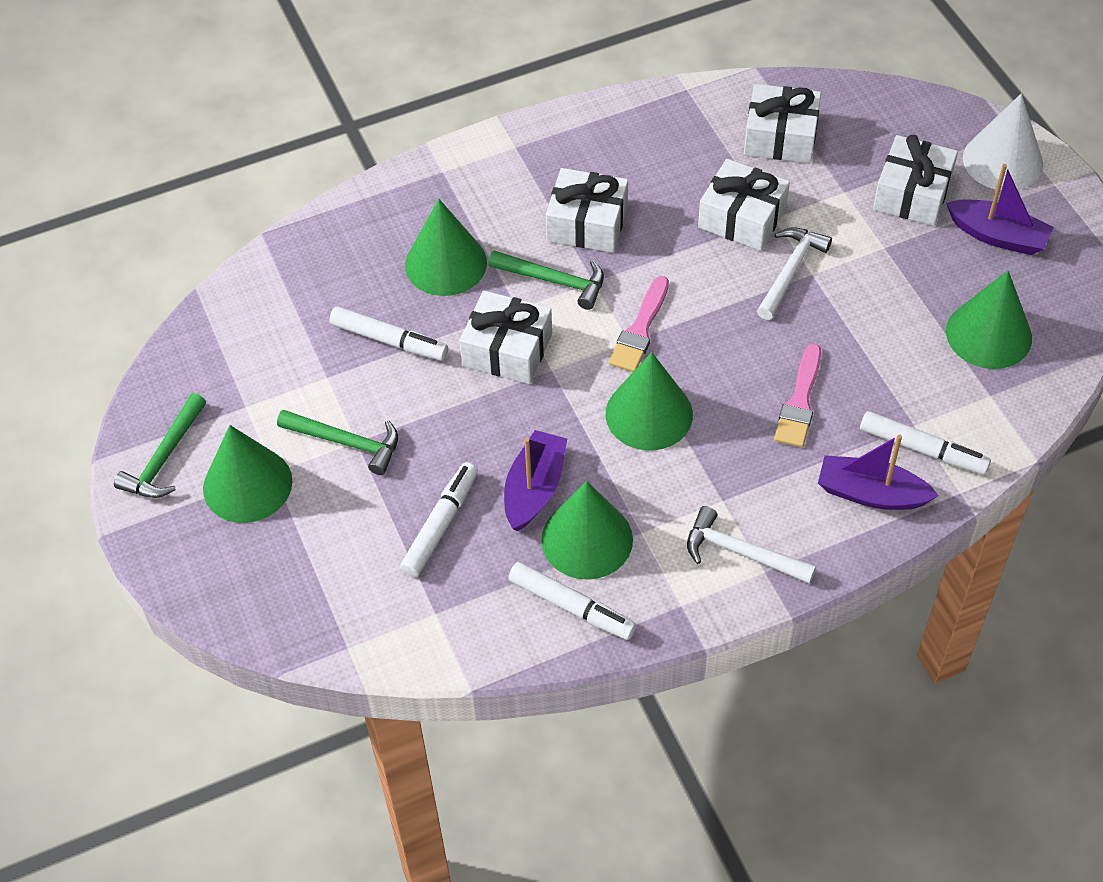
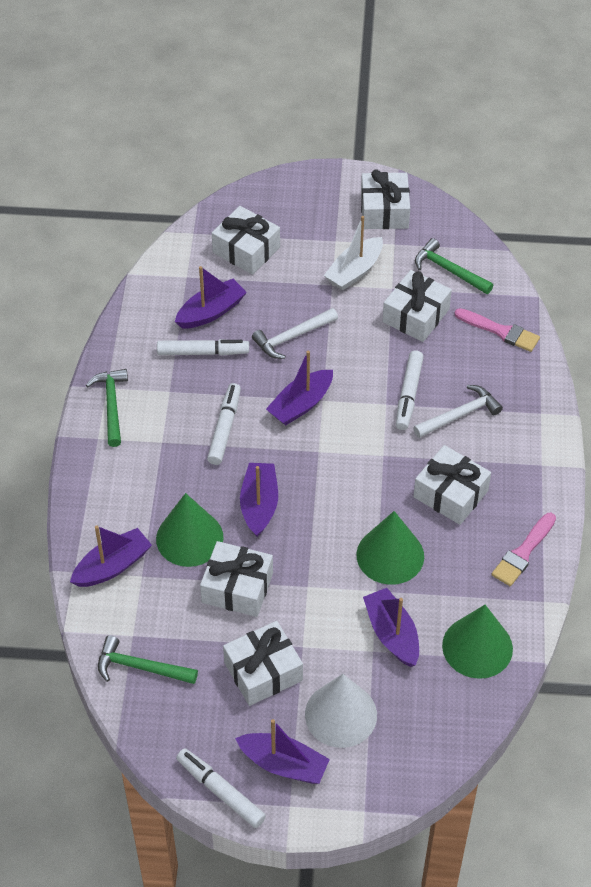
green cone: 5 -> 3
purple boat: 3 -> 6
white boat: 0 -> 1
white gift: 5 -> 6

